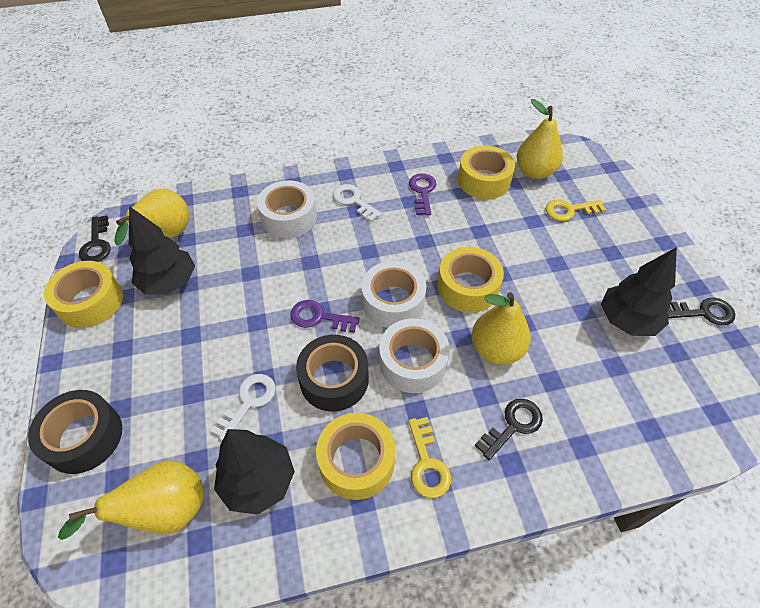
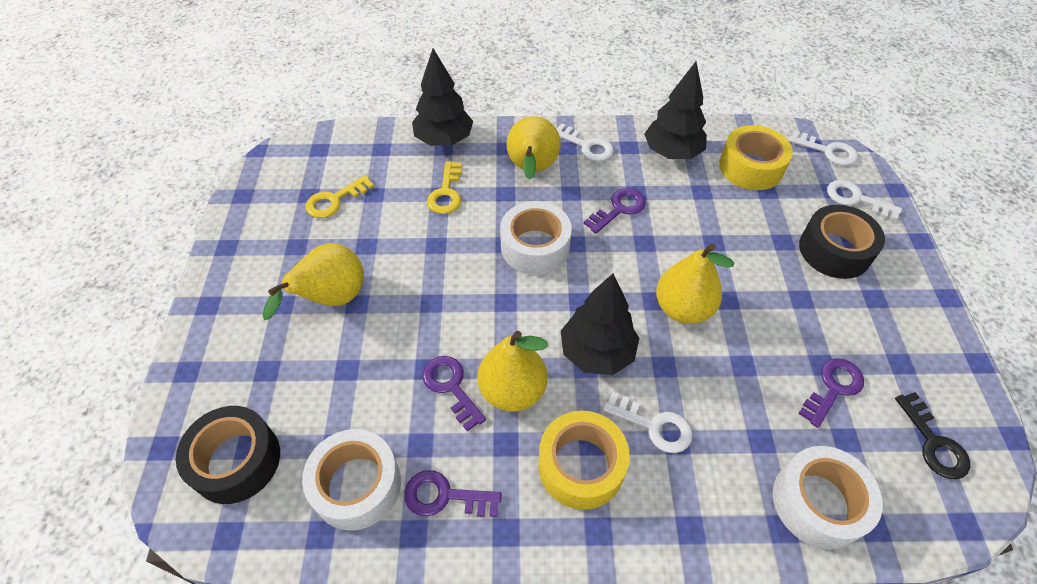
black key: 3 -> 1
purple key: 2 -> 4
white key: 2 -> 4
yellow tape: 4 -> 2

